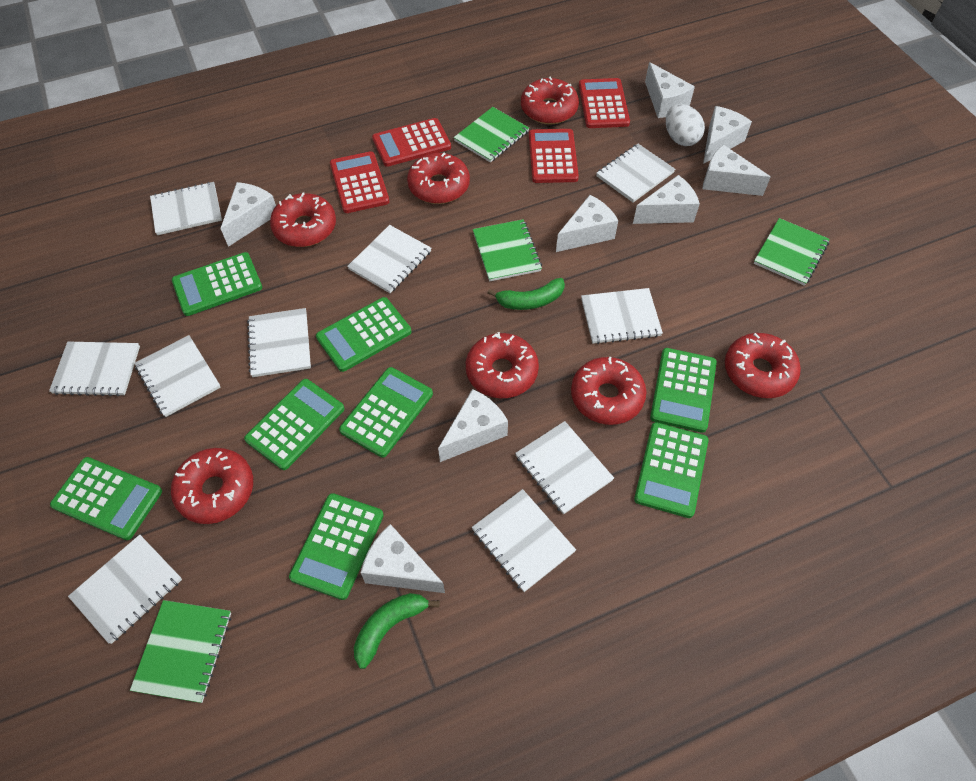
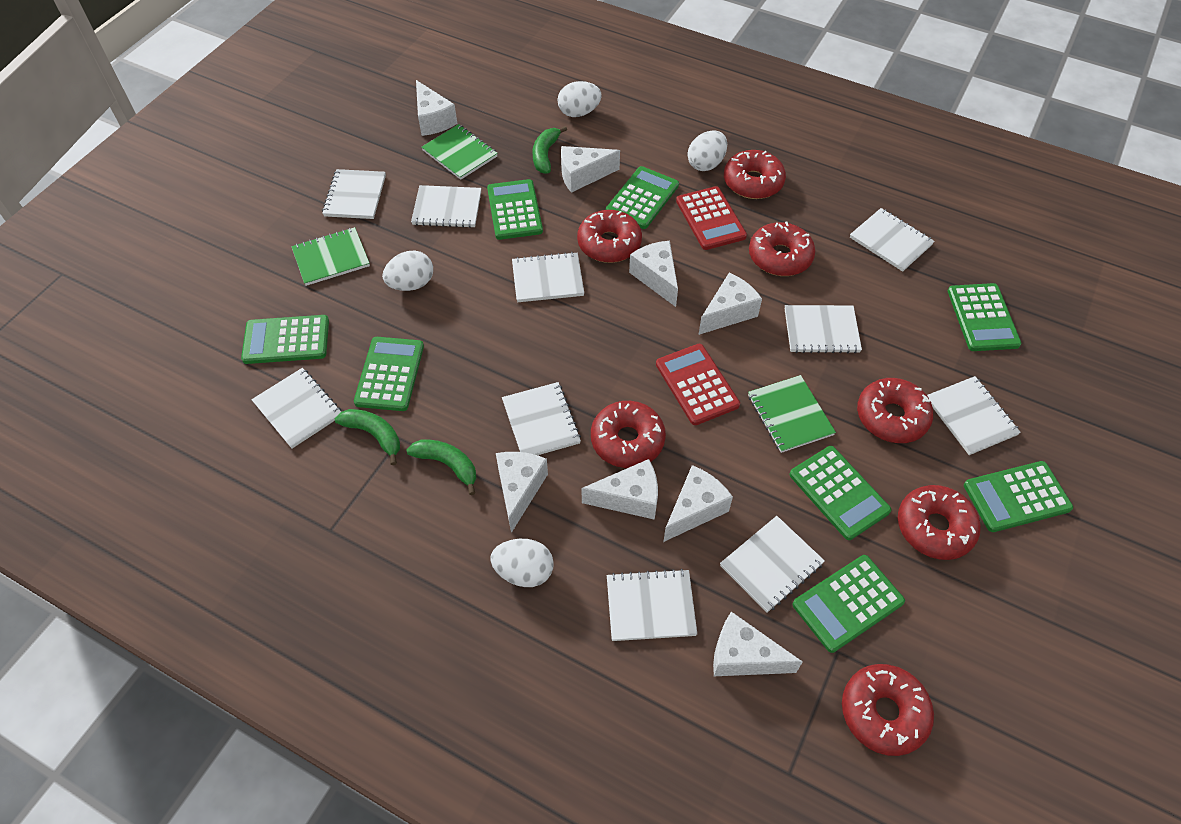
green banana: 2 -> 3
green notebook: 4 -> 3
red calculator: 4 -> 2
white egg: 1 -> 4

